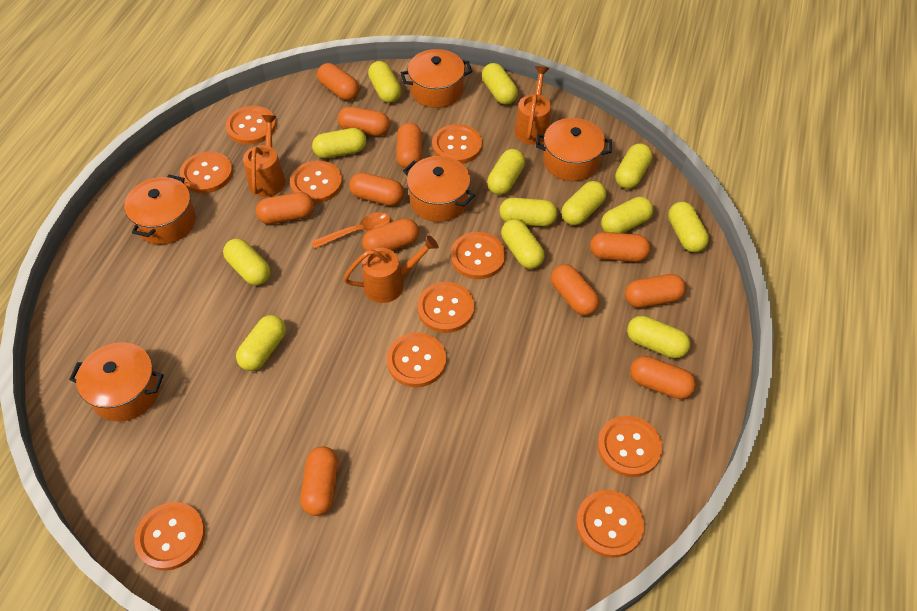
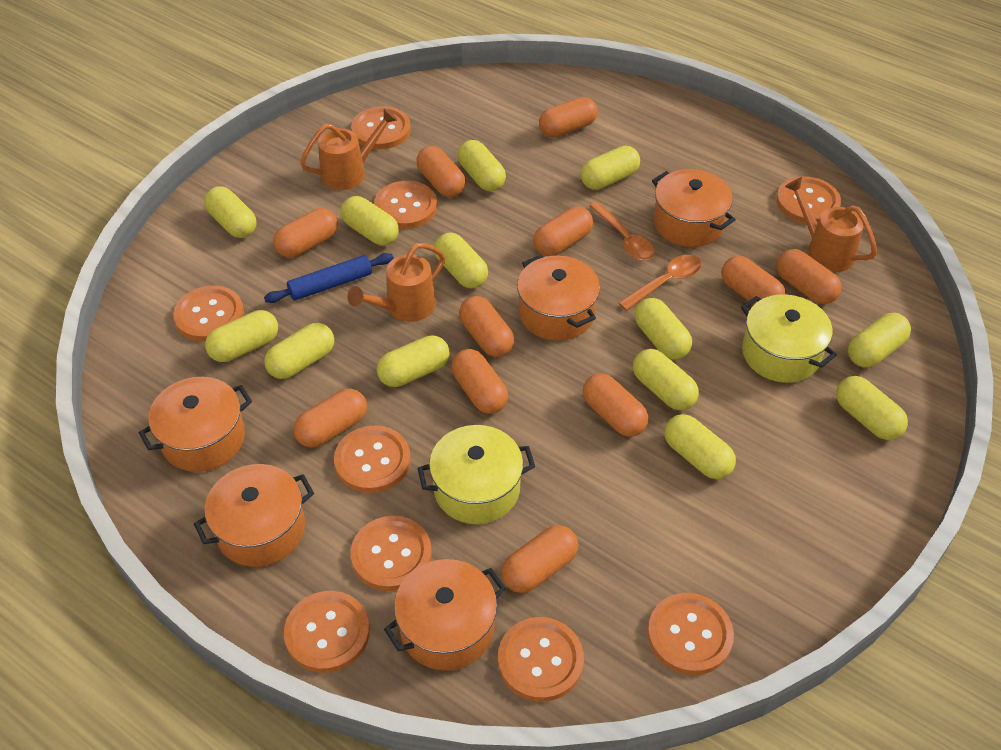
blue rolling pin: 0 -> 1
orange button: 10 -> 9
orange spoon: 1 -> 2
yellow pot: 0 -> 2

